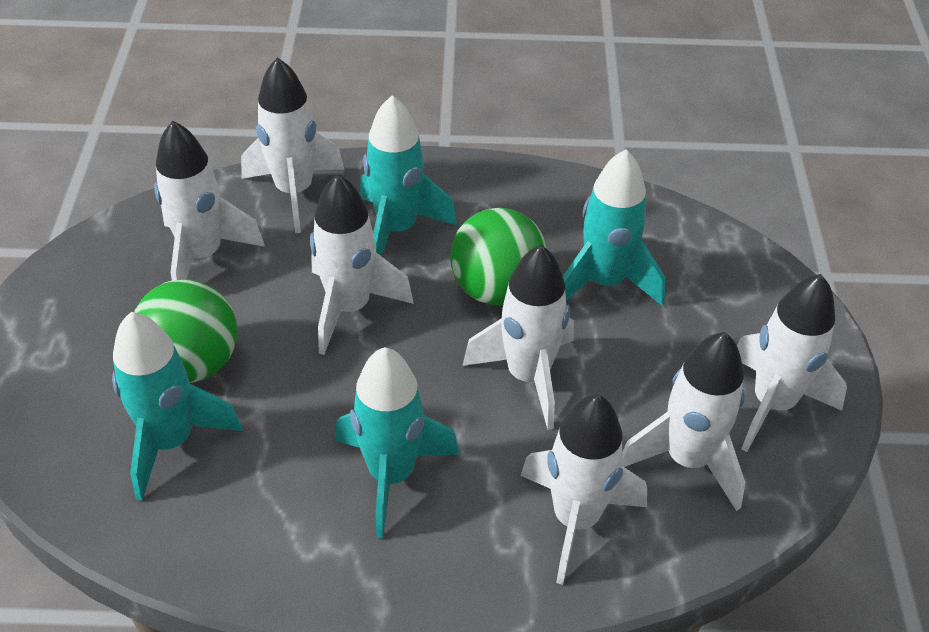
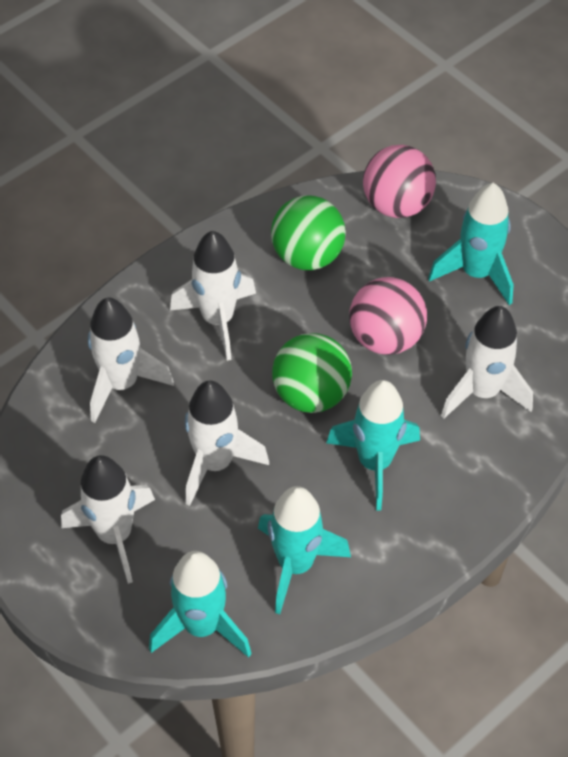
pink ball: 0 -> 2
white rocket: 7 -> 5

